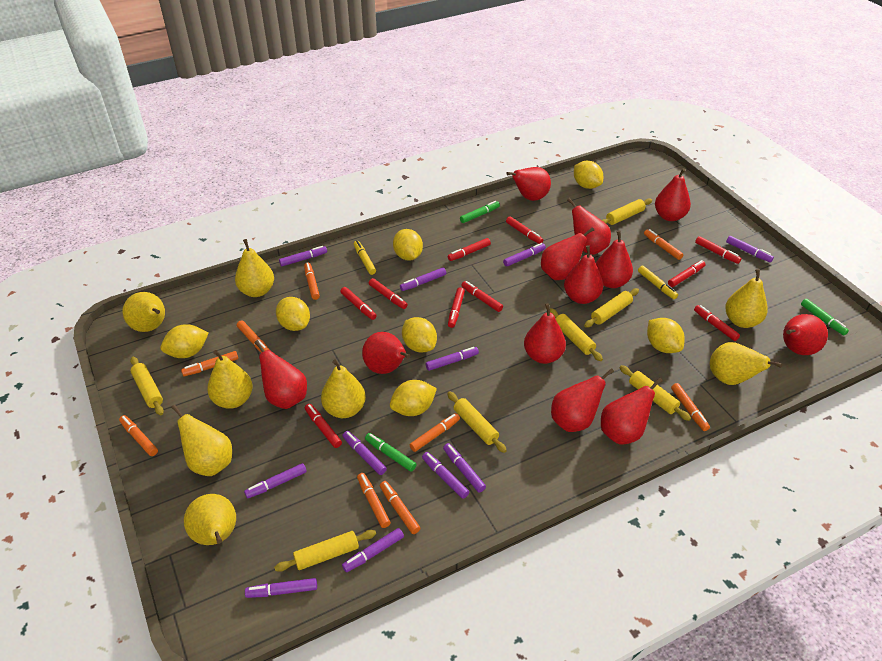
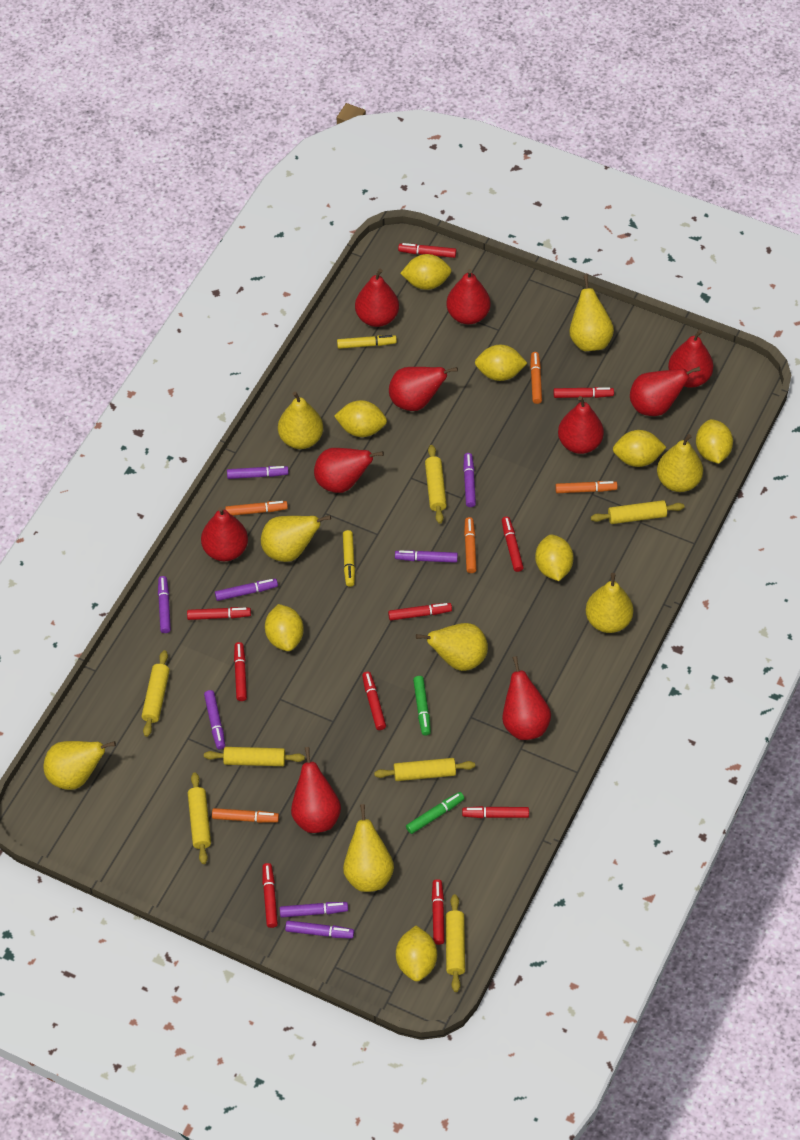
green marker: 3 -> 2
orange marker: 9 -> 5
purple marker: 11 -> 8
red pear: 12 -> 10
yellow lemon: 7 -> 8

